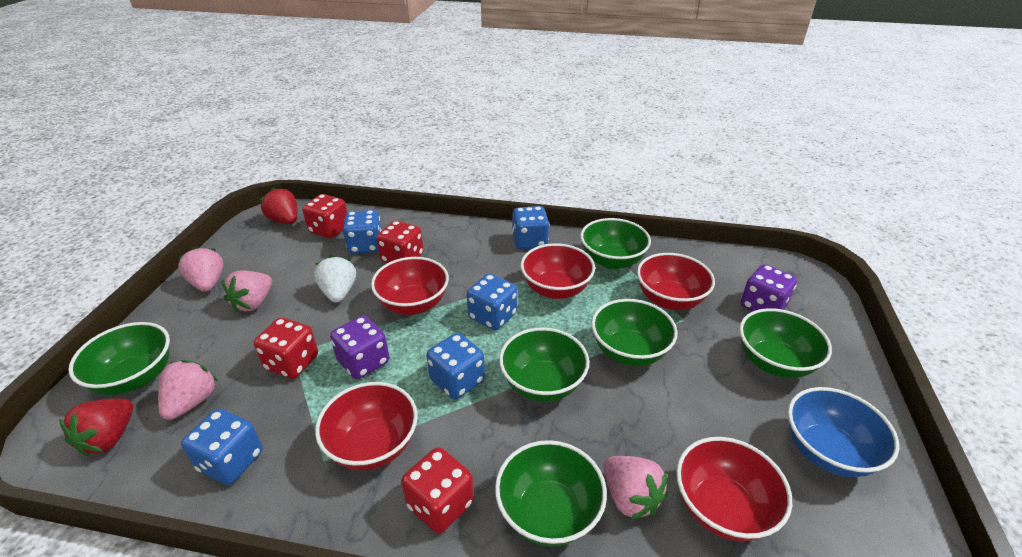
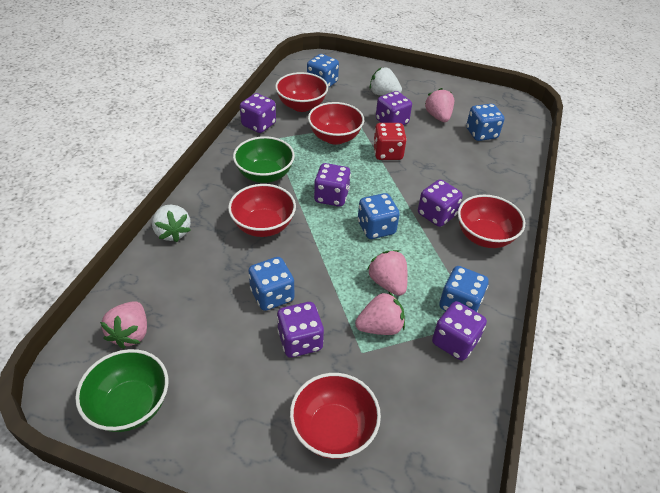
blue bowl: 1 -> 0
green bowl: 6 -> 2
purple dice: 2 -> 6
red dice: 4 -> 1
red strawberry: 2 -> 0
white strawberry: 1 -> 2

